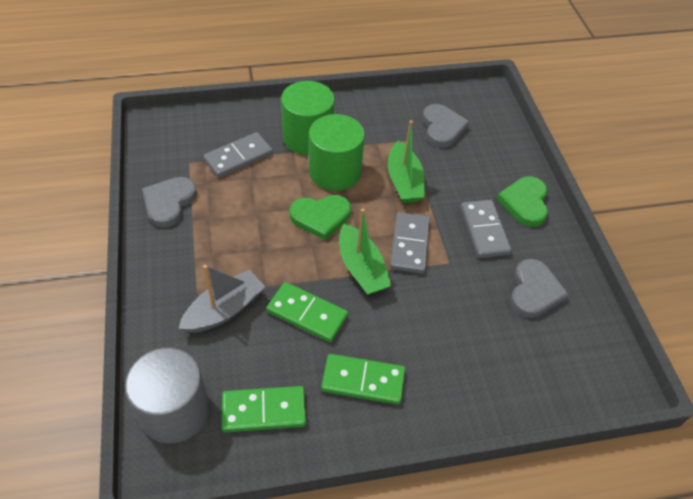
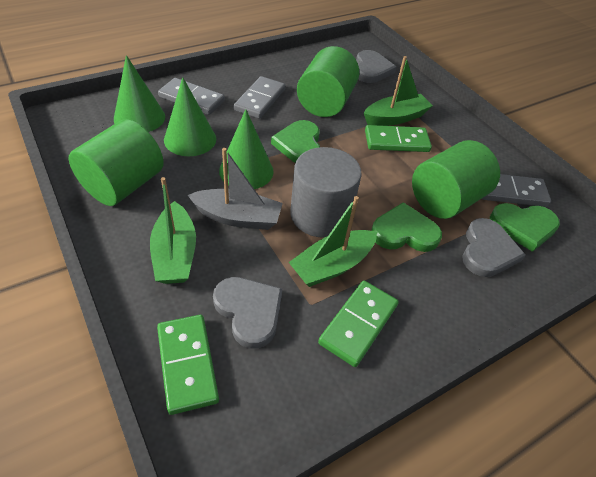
green boat: 2 -> 3
green cone: 0 -> 3
green cylinder: 2 -> 3
green heart: 2 -> 3

